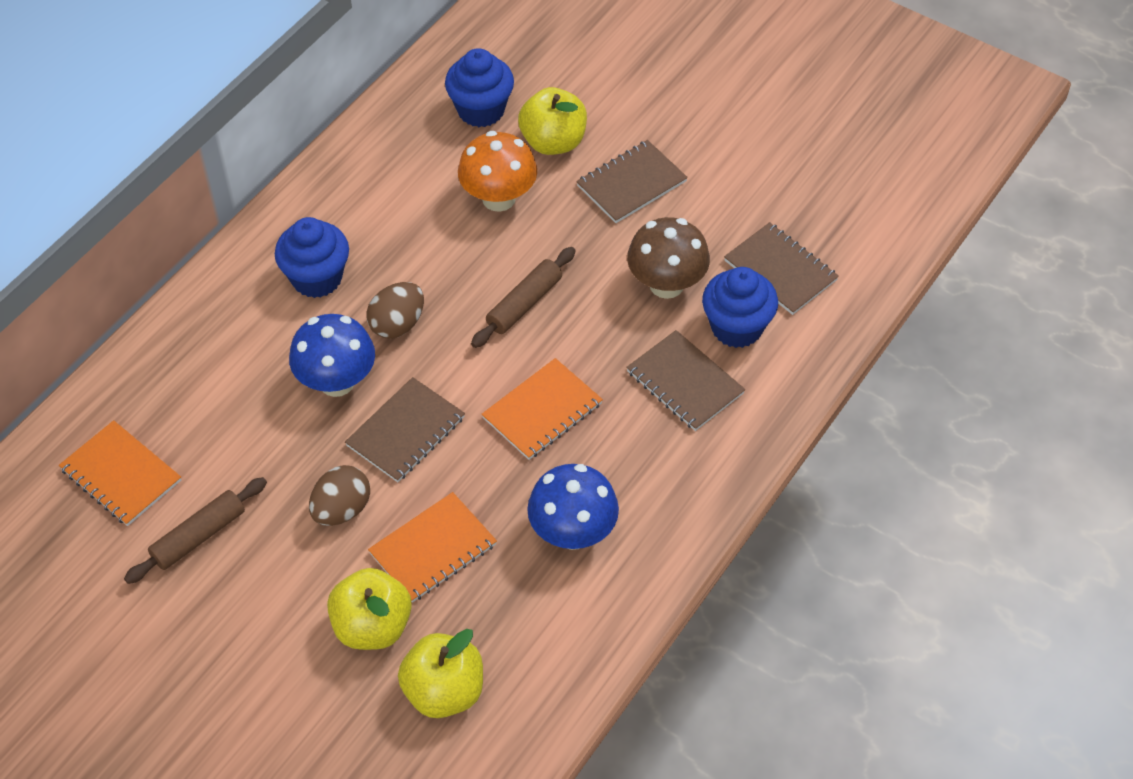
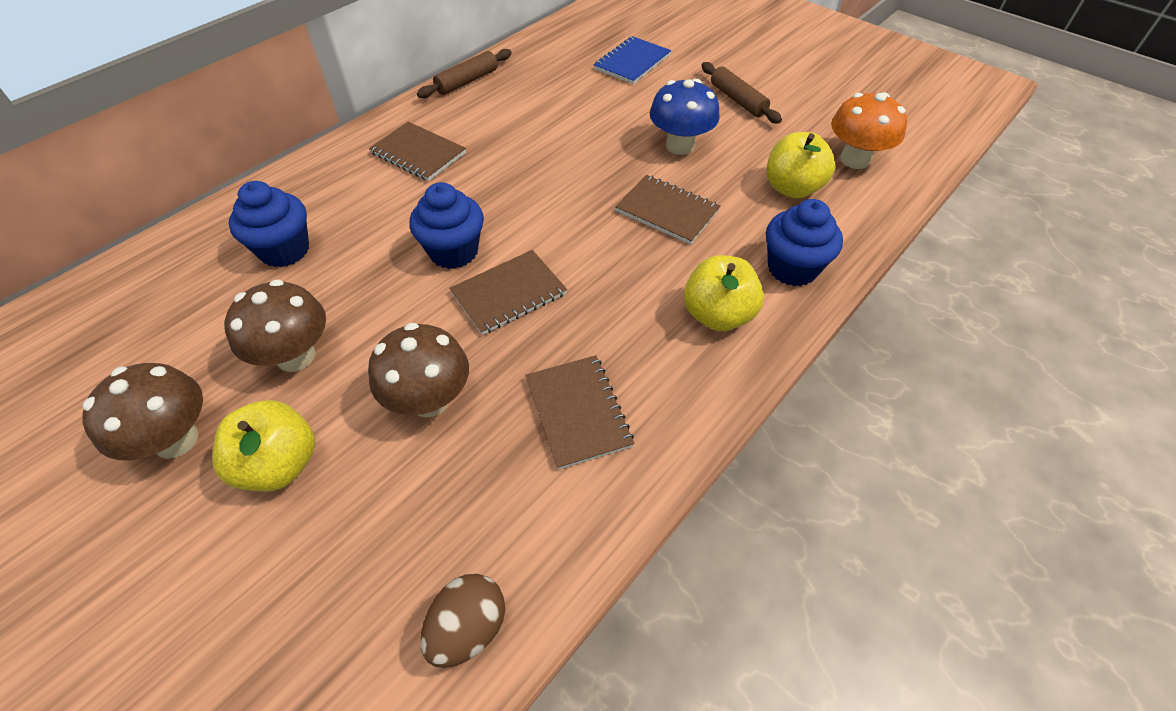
blue mushroom: 2 -> 1
blue notebook: 0 -> 1
brown egg: 2 -> 1
brown mushroom: 1 -> 3
orange notebook: 3 -> 0

